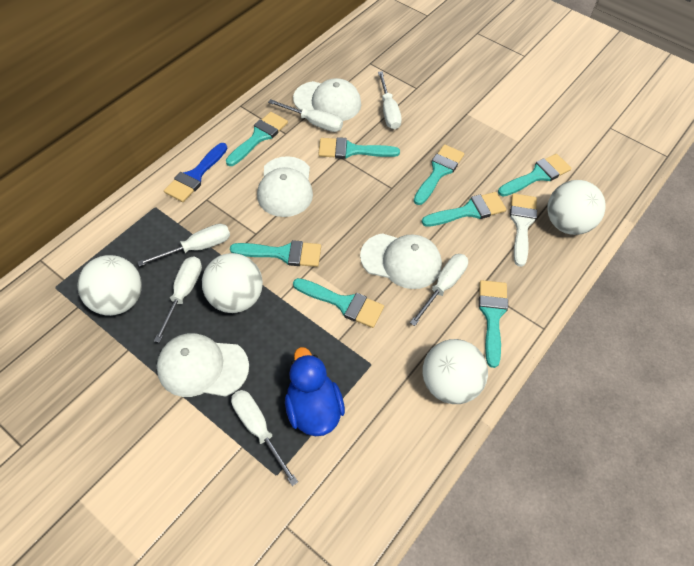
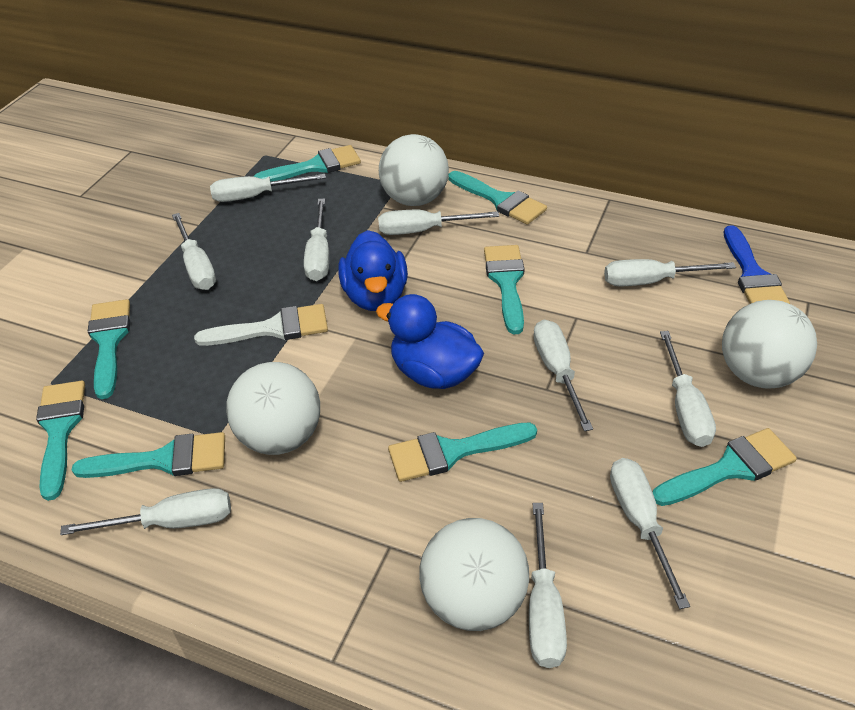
blue duck: 1 -> 2
white cap: 4 -> 0
white screwdriver: 6 -> 10

